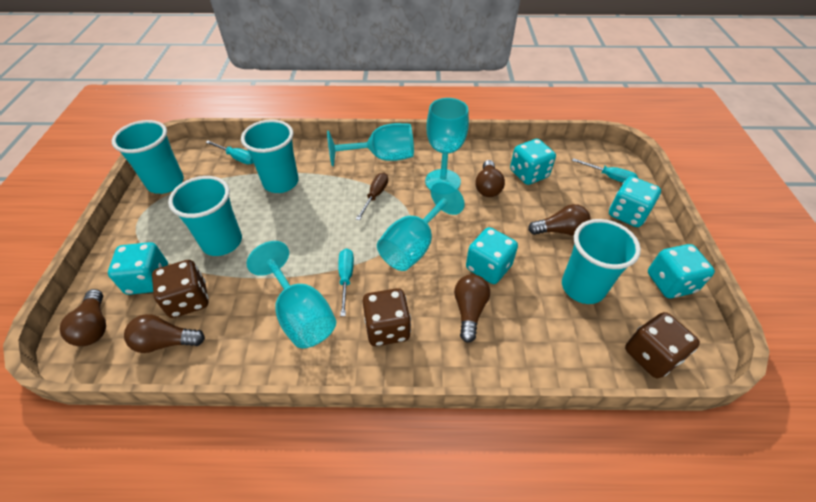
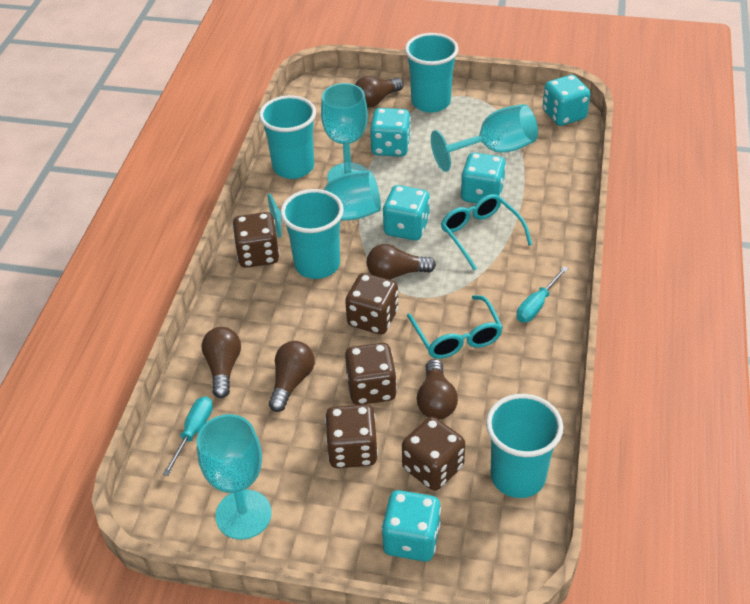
brown dice: 3 -> 5
brown screwdriver: 1 -> 0
turquoise glasses: 0 -> 2
turquoise screwdriver: 3 -> 2

